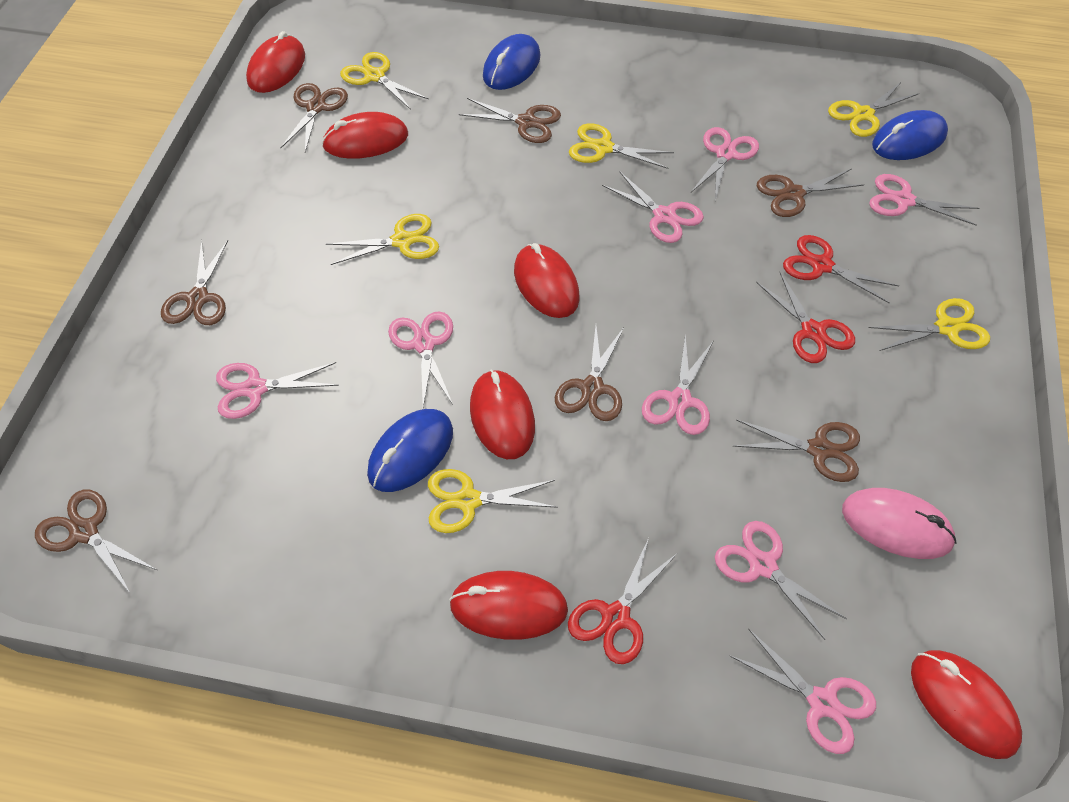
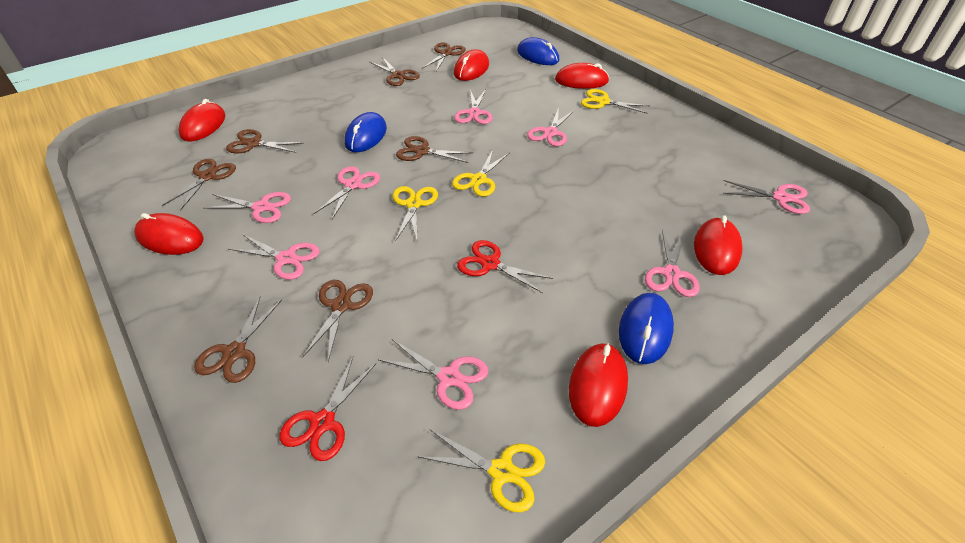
pink mouse: 1 -> 0
red scissors: 3 -> 2
yellow scissors: 6 -> 4

